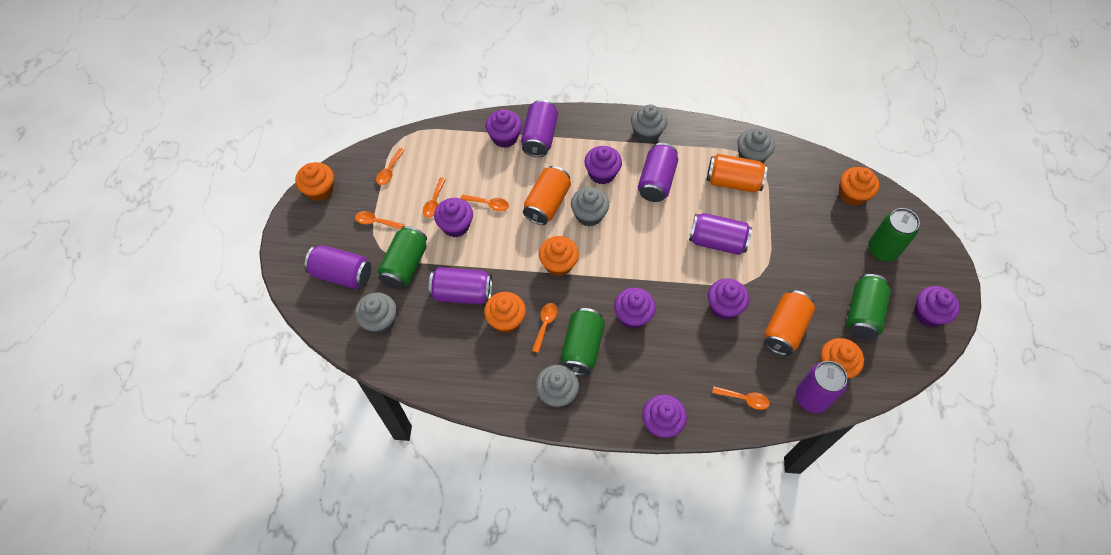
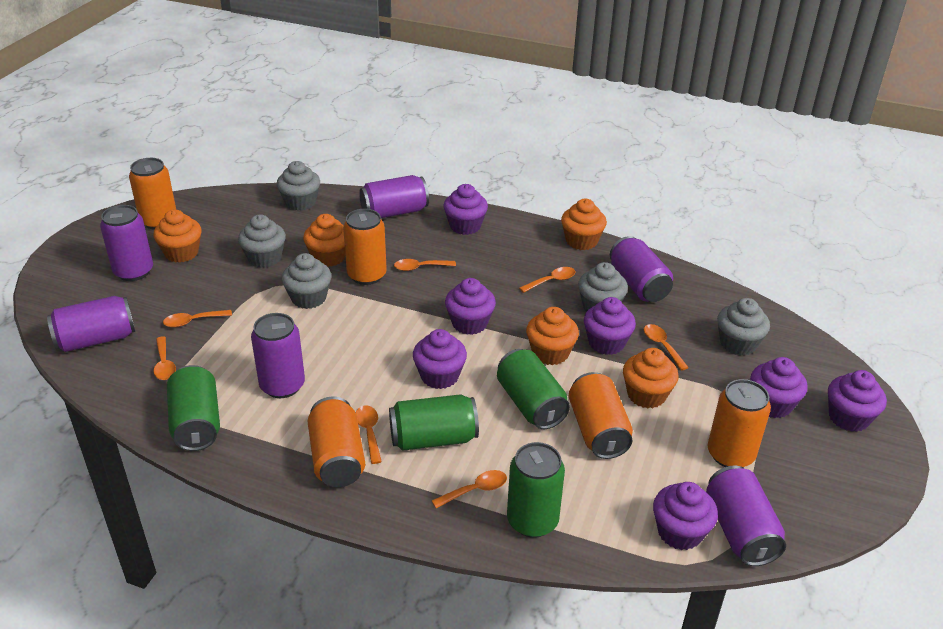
orange can: 3 -> 5
orange spoon: 6 -> 7

